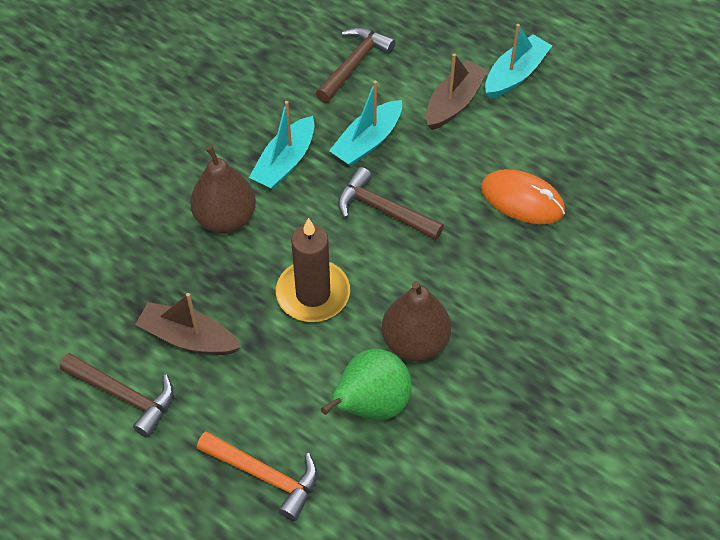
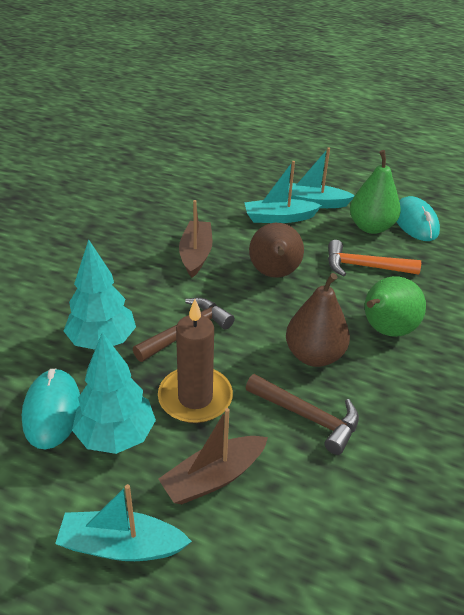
brown hammer: 3 -> 2
green pear: 1 -> 2
orange mouse: 1 -> 0
turquoise mouse: 0 -> 2
turquoise tree: 0 -> 2

